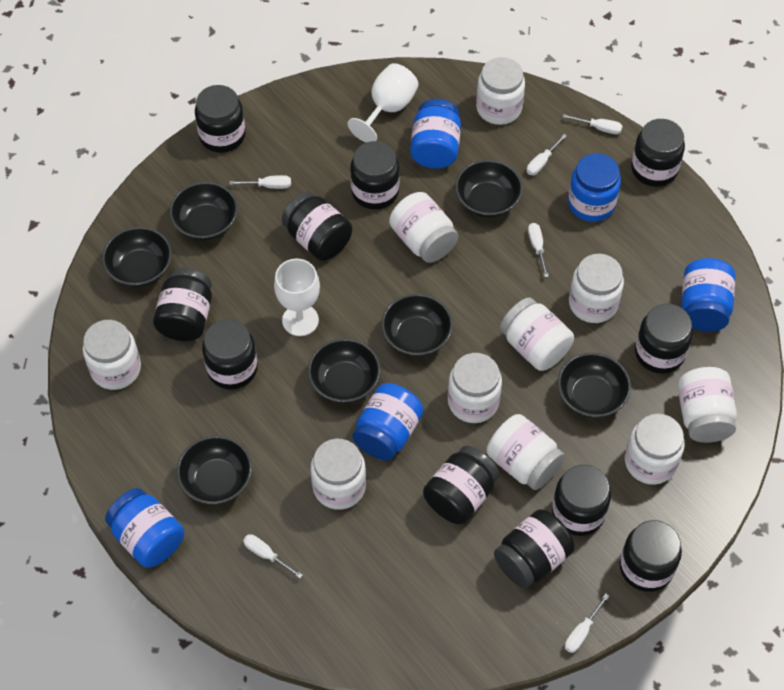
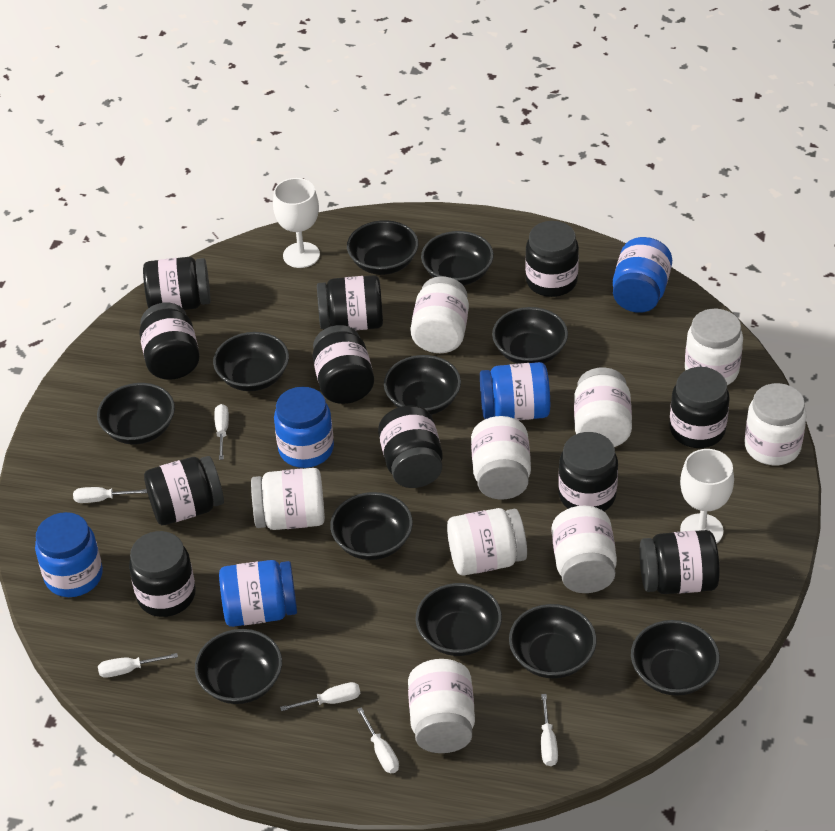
black bowl: 7 -> 11
white jar: 10 -> 9

